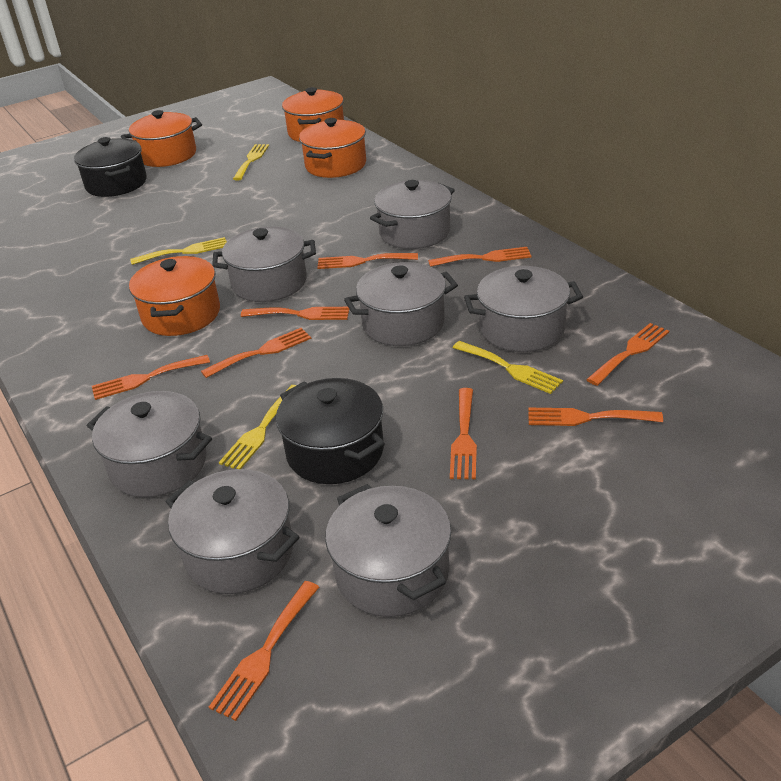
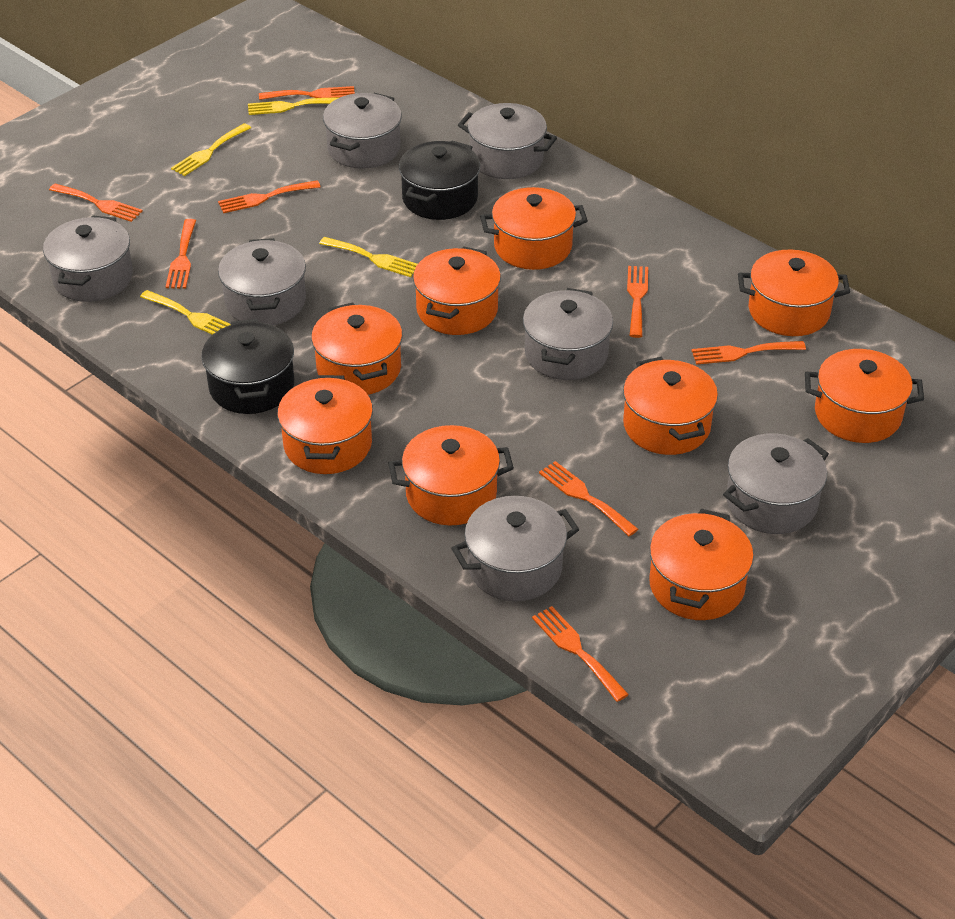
orange fork: 9 -> 8
orange pot: 4 -> 9

